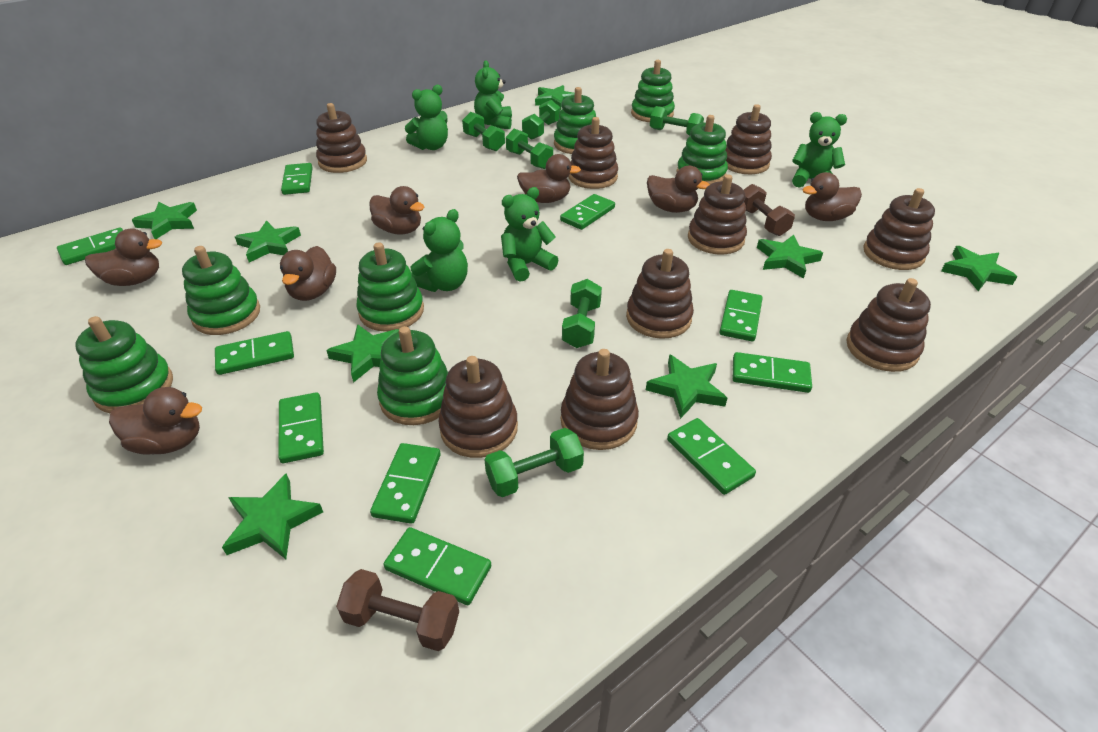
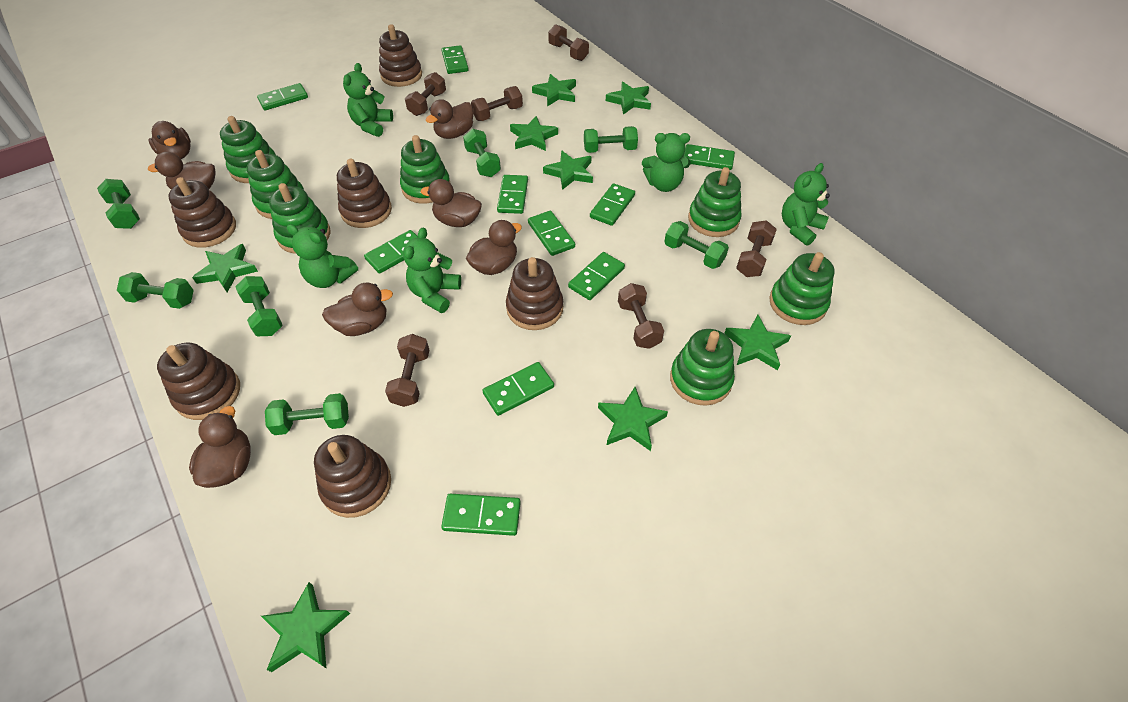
brown dumbbell: 2 -> 6
brown stacking toy: 9 -> 6
green dumbbell: 6 -> 7

